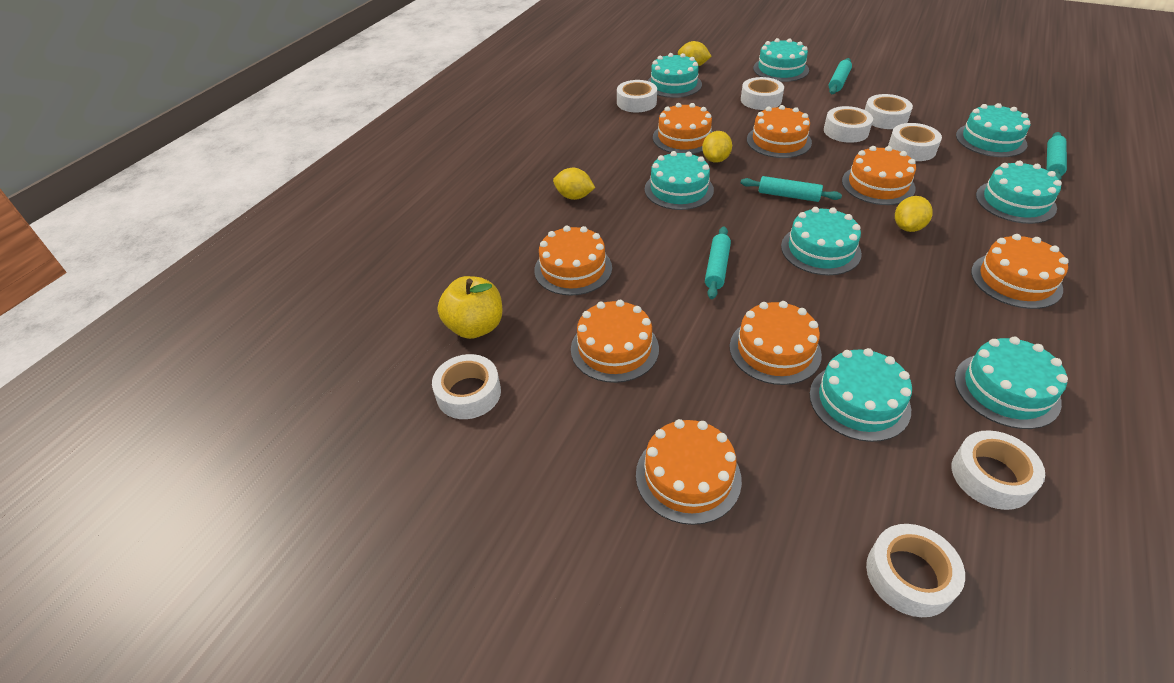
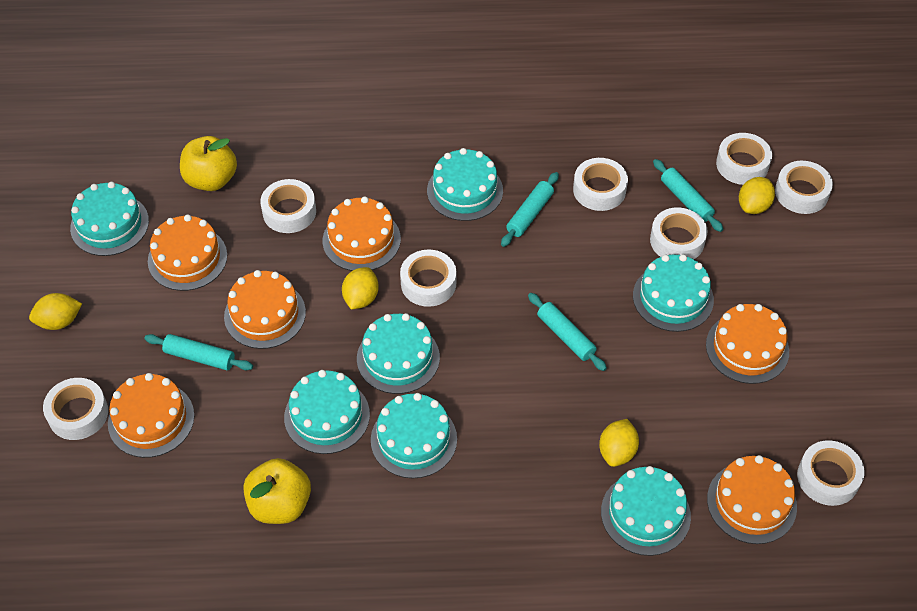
orange cake: 8 -> 6
turquoise cake: 8 -> 7
yellow apple: 1 -> 2

